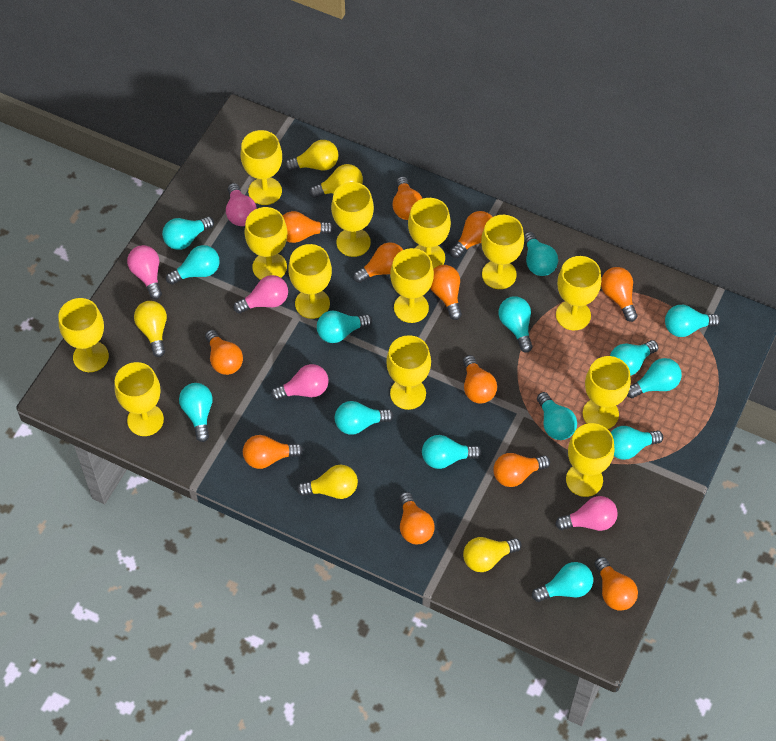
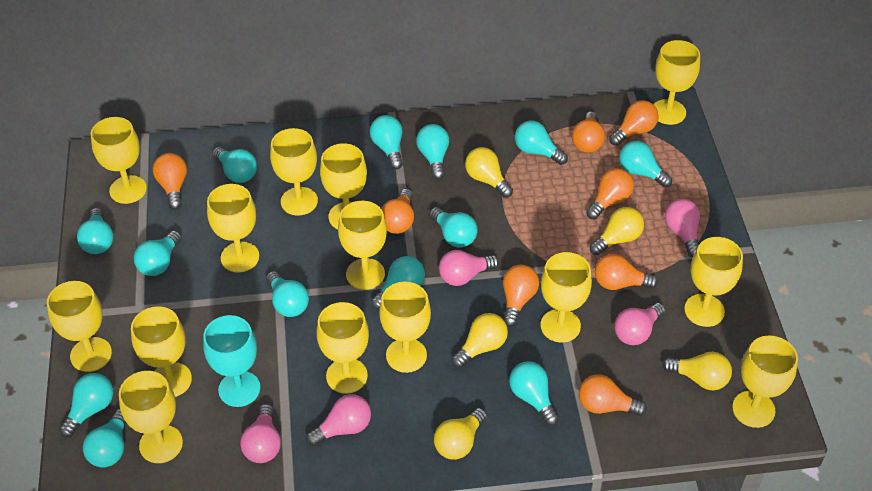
orange light bulb: 12 -> 8
turquoise goblet: 0 -> 1
turquoise light bulb: 14 -> 13
yellow goblet: 13 -> 14

